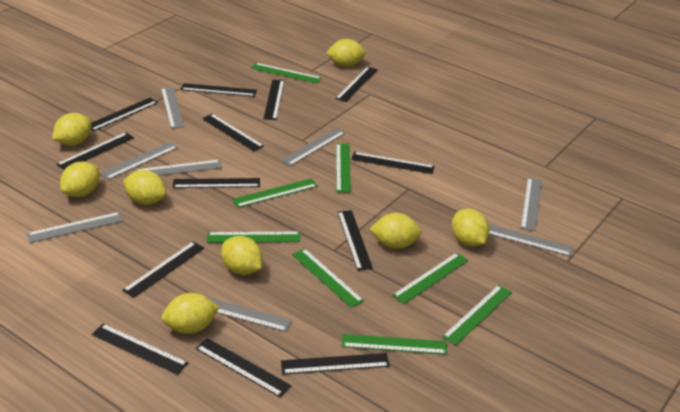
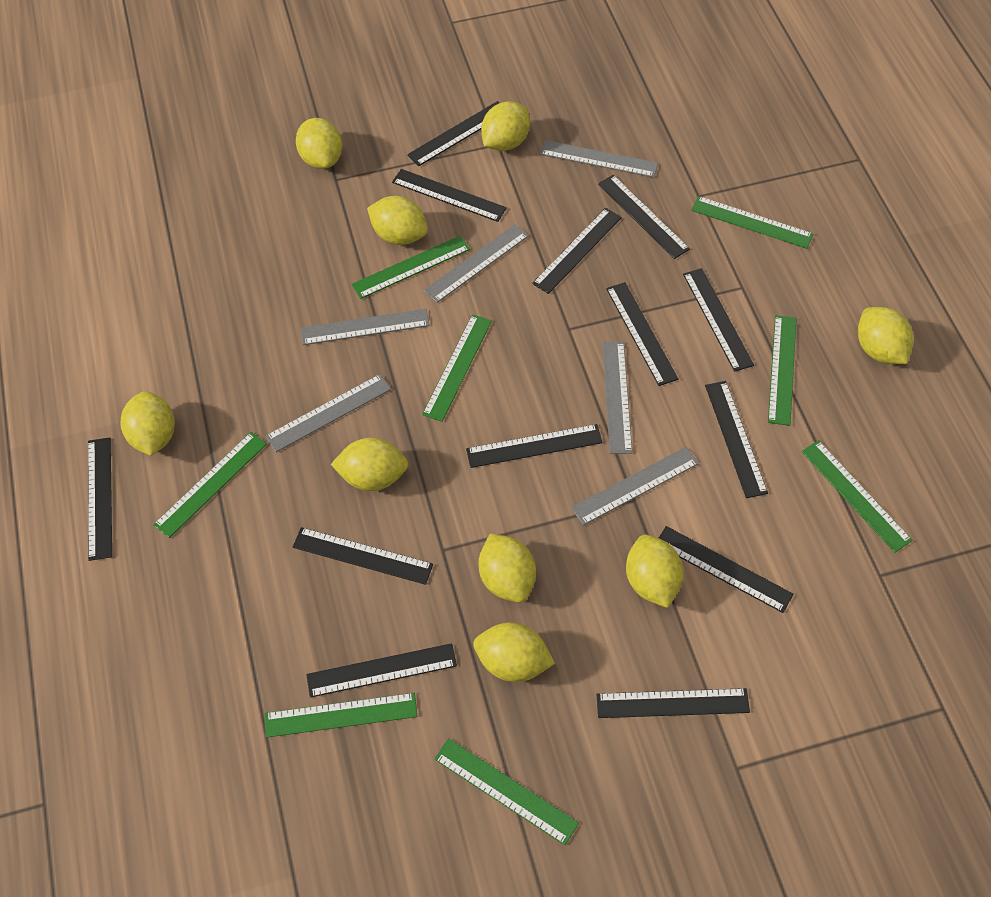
grey ruler: 8 -> 6
yellow lemon: 8 -> 9

